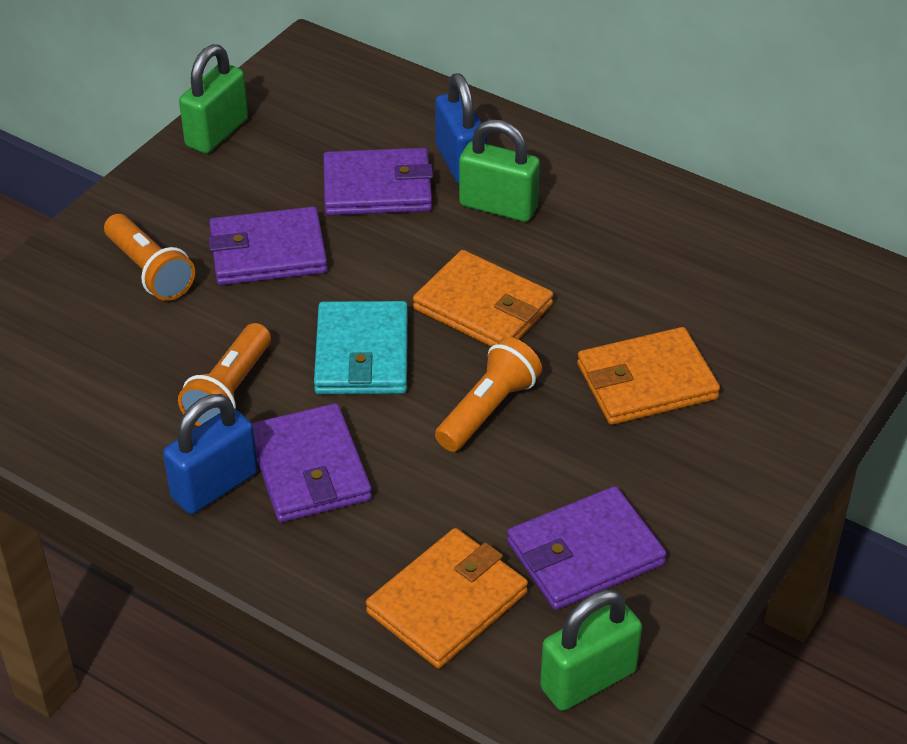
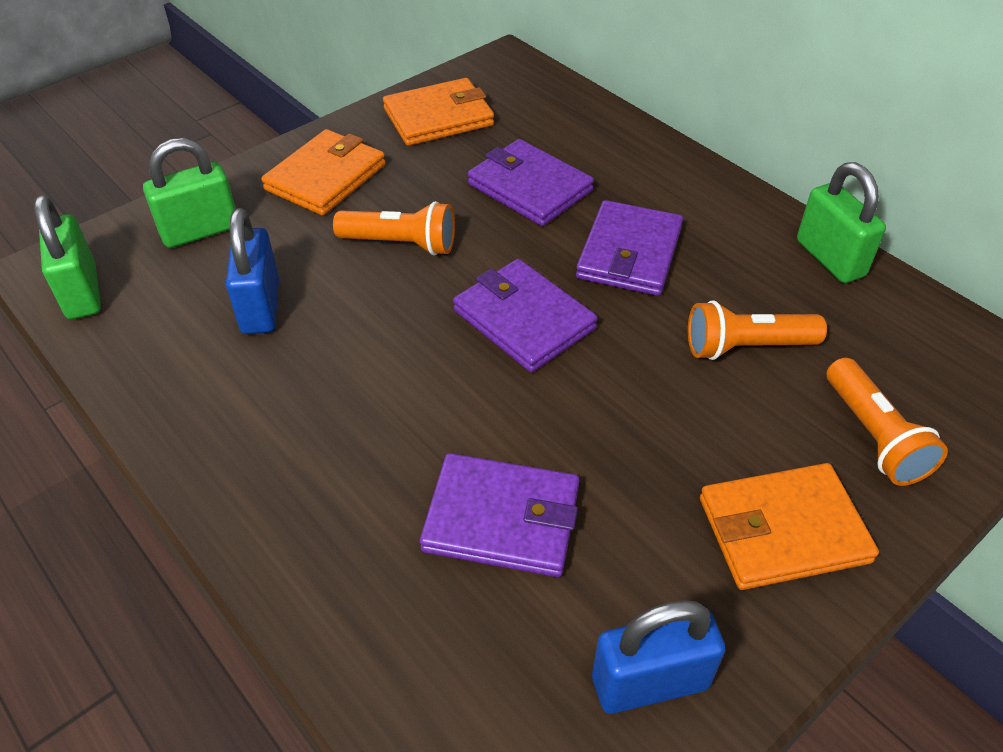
turquoise wallet: 1 -> 0

